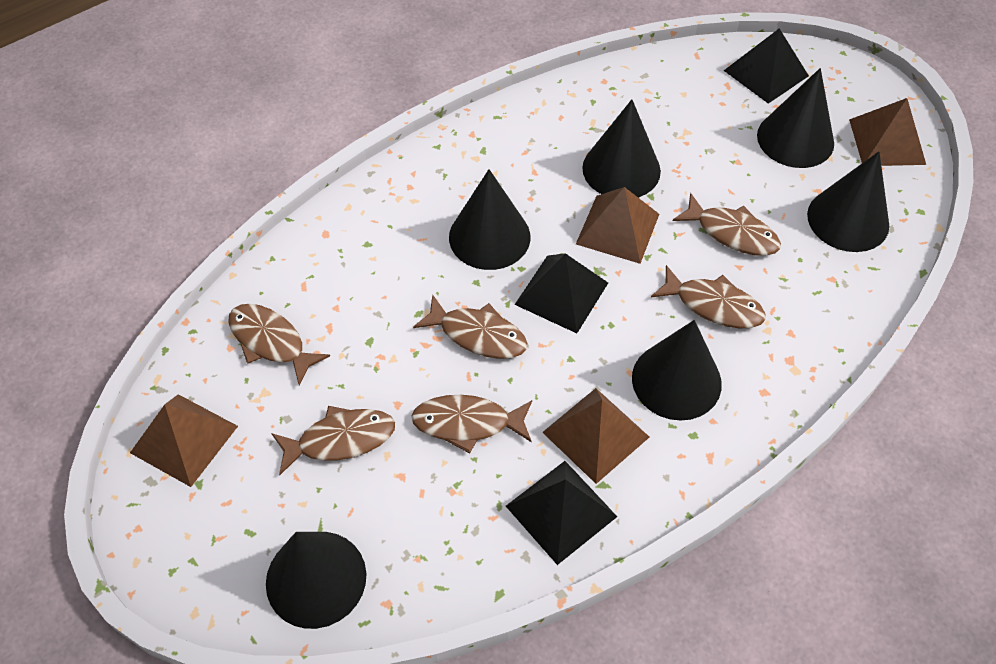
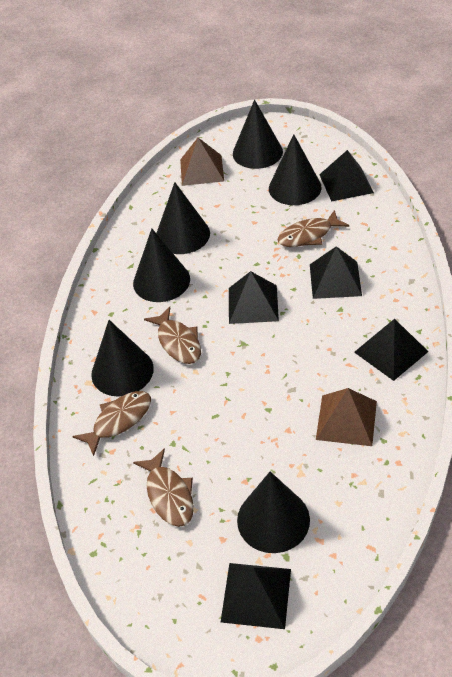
black pyramid: 3 -> 5
brown fish: 6 -> 4
brown pyramid: 4 -> 2

